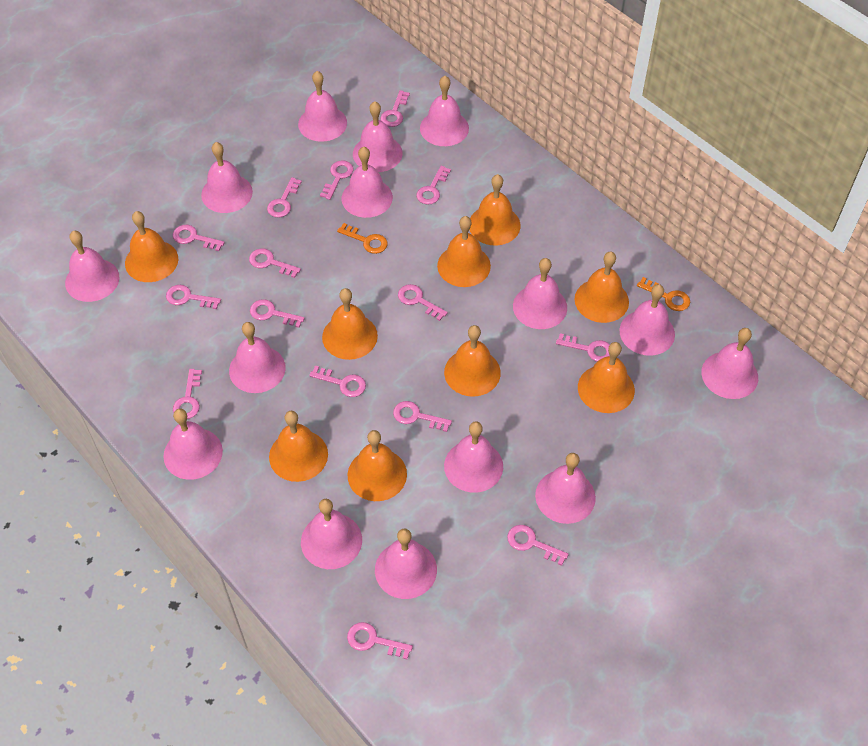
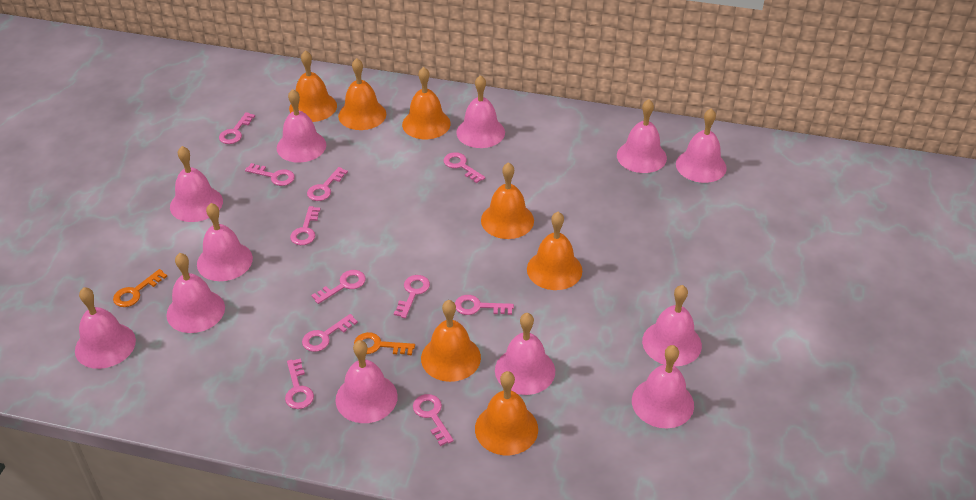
orange bell: 9 -> 7
pink bell: 15 -> 12
pink key: 15 -> 11

